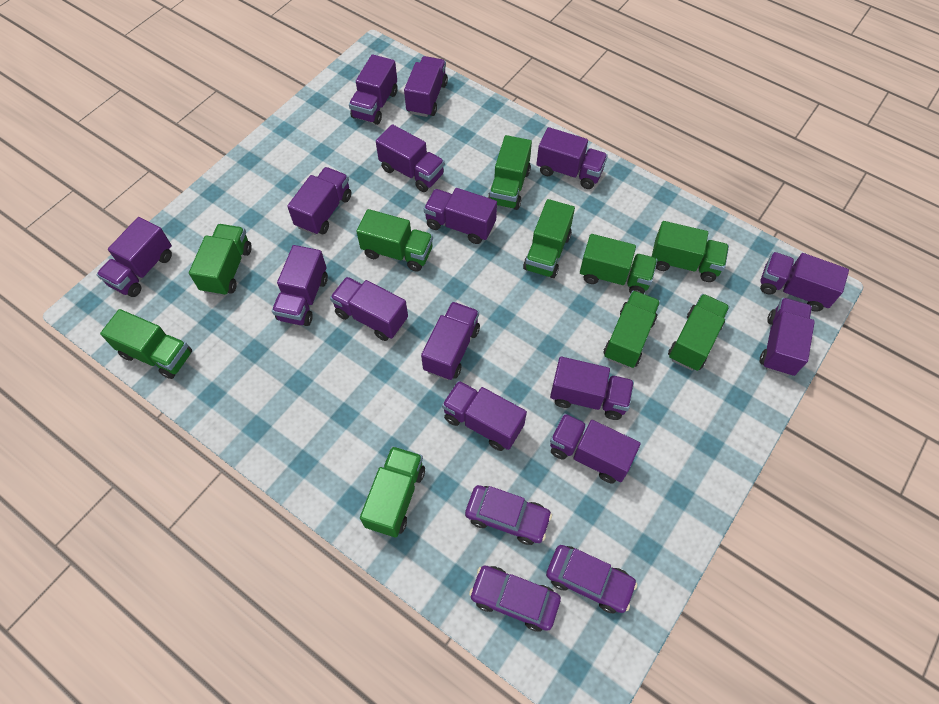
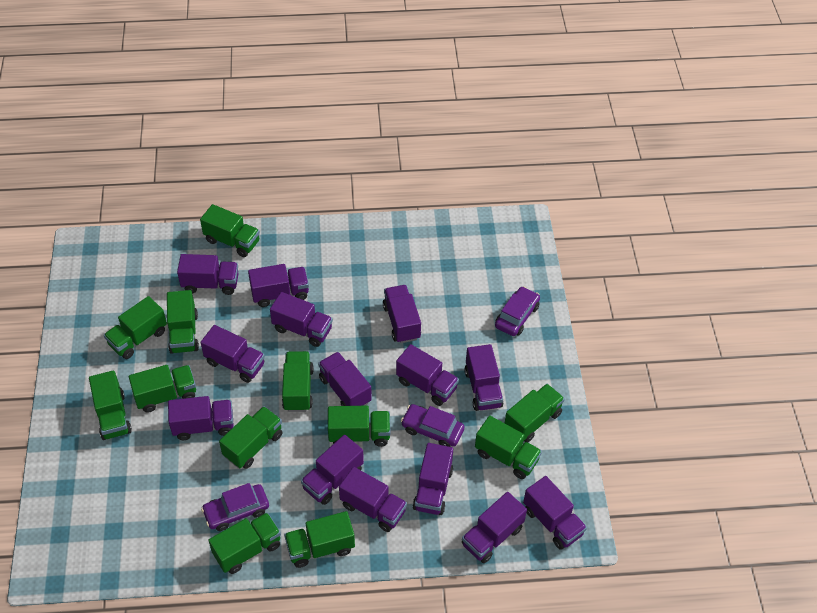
green truck: 10 -> 12
purple truck: 15 -> 14

